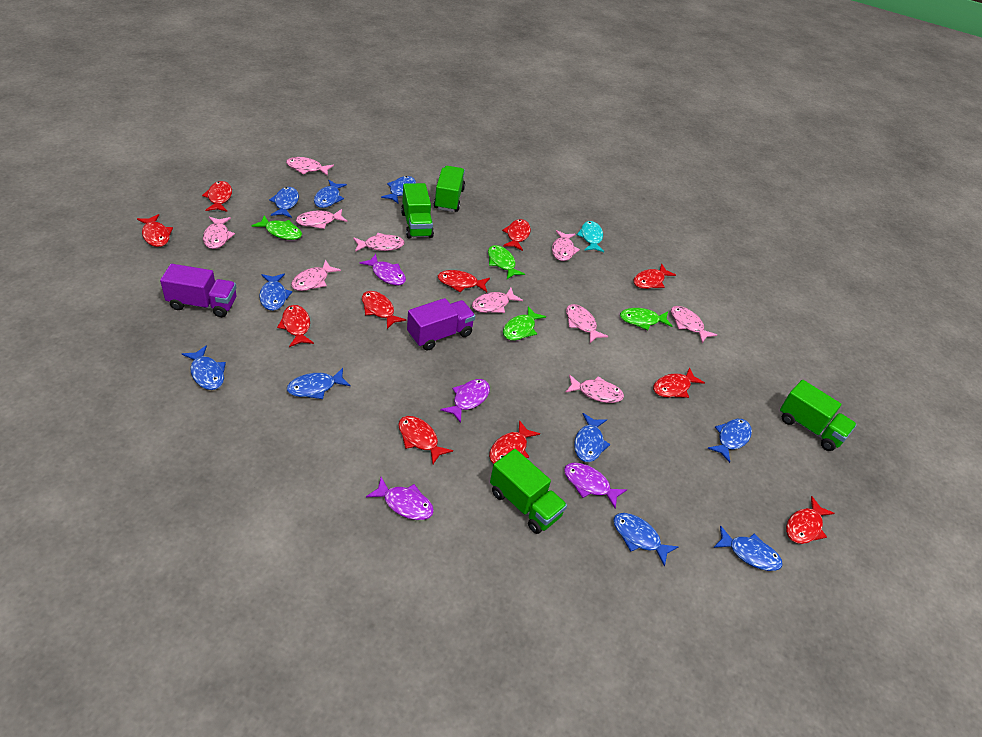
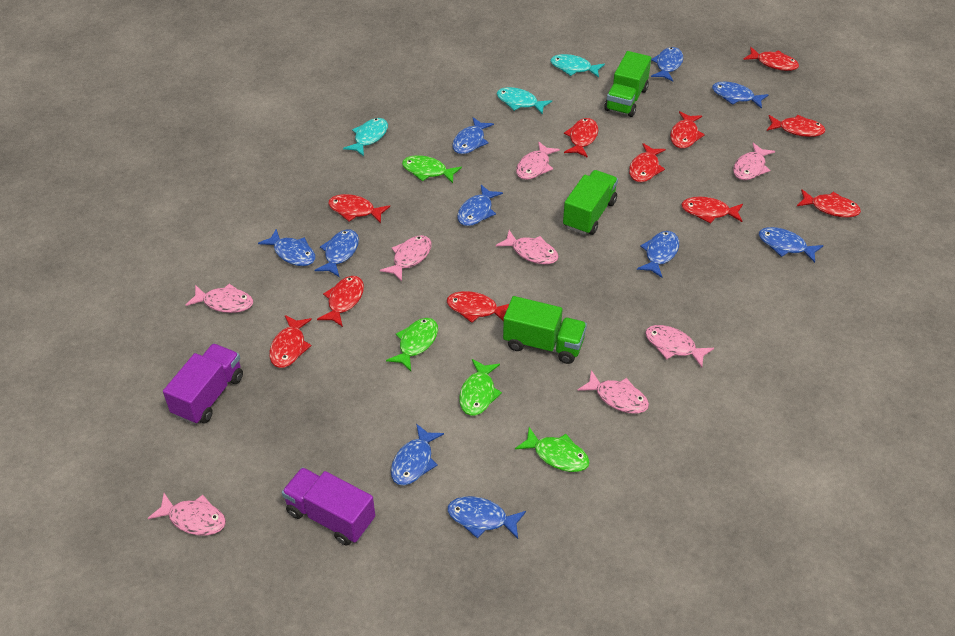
green truck: 4 -> 3
pink fish: 10 -> 8
purple fish: 4 -> 0
turquoise fish: 1 -> 3

